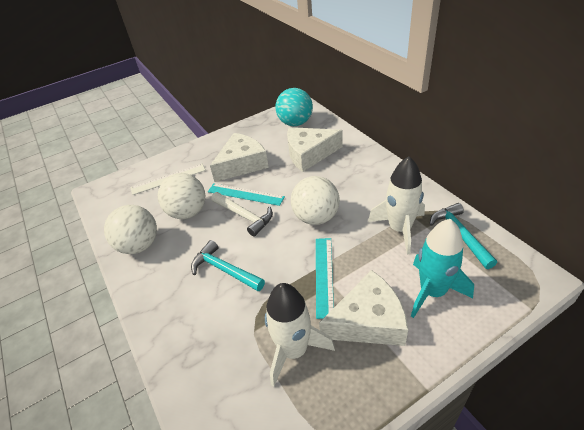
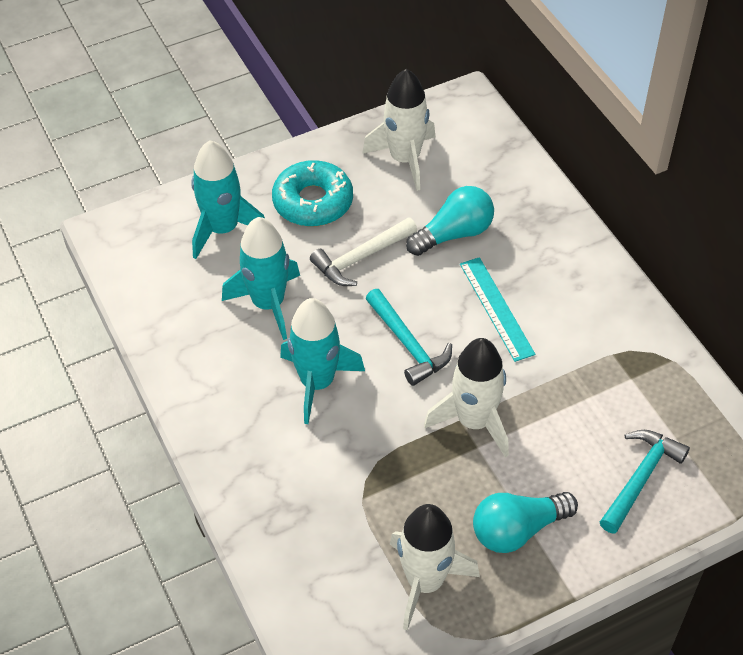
turquoise ball: 1 -> 0
turquoise donut: 0 -> 1
turquoise light bulb: 0 -> 2
turquoise rocket: 1 -> 3
turquoise ruler: 2 -> 1
white ball: 3 -> 0
white cheese: 3 -> 0
white rocket: 2 -> 3
white ruler: 1 -> 0

